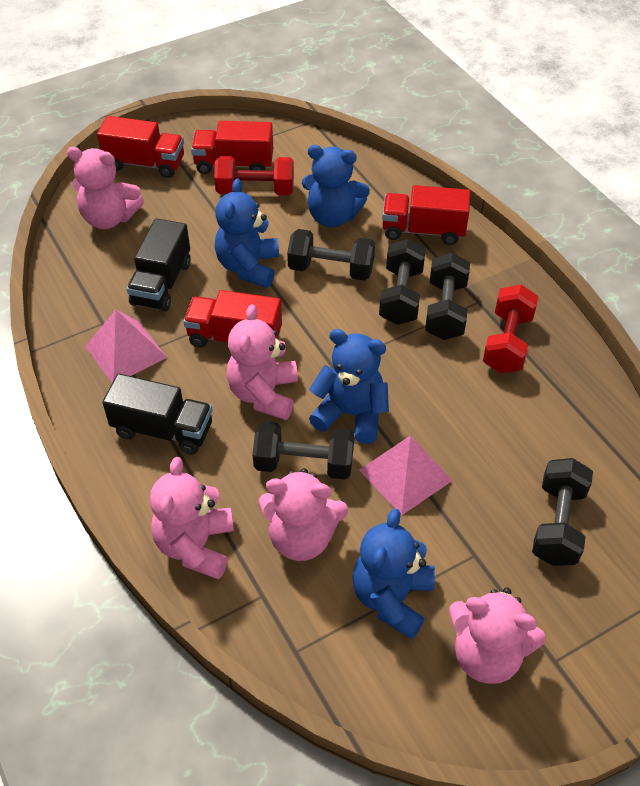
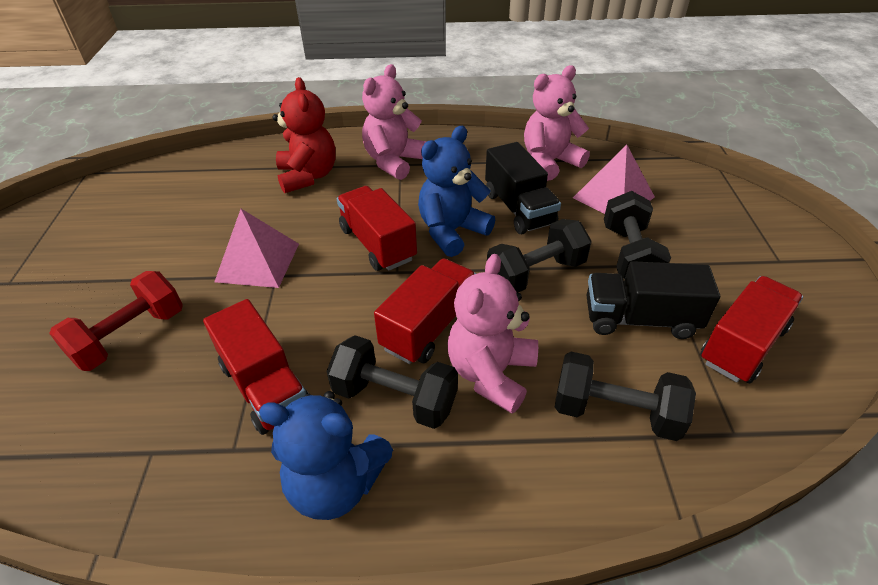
black dumbbell: 5 -> 4
blue teddy bear: 4 -> 2
pink teddy bear: 5 -> 3
red dumbbell: 2 -> 1
red teddy bear: 0 -> 1

